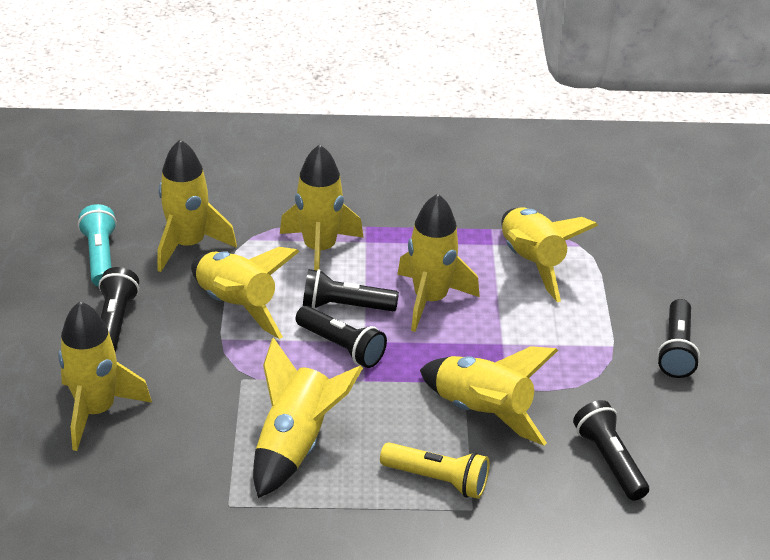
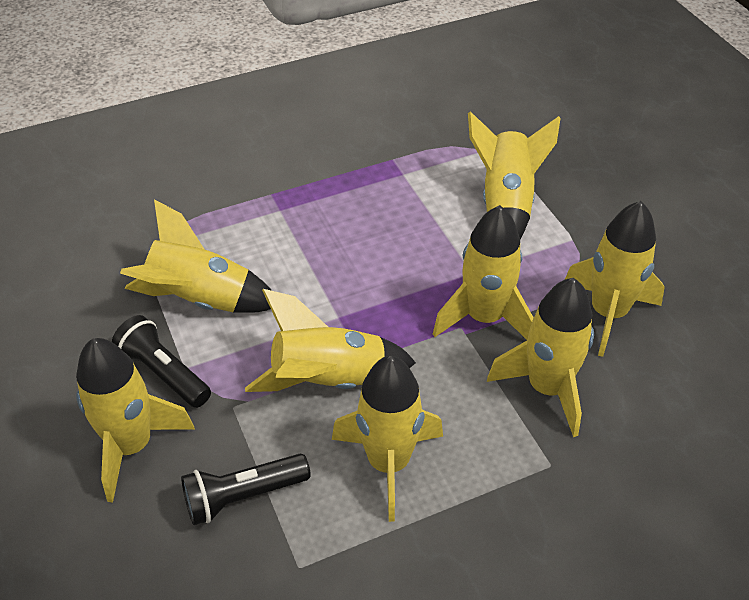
black flashlight: 5 -> 2
turquoise flashlight: 1 -> 0
yellow flashlight: 1 -> 0

